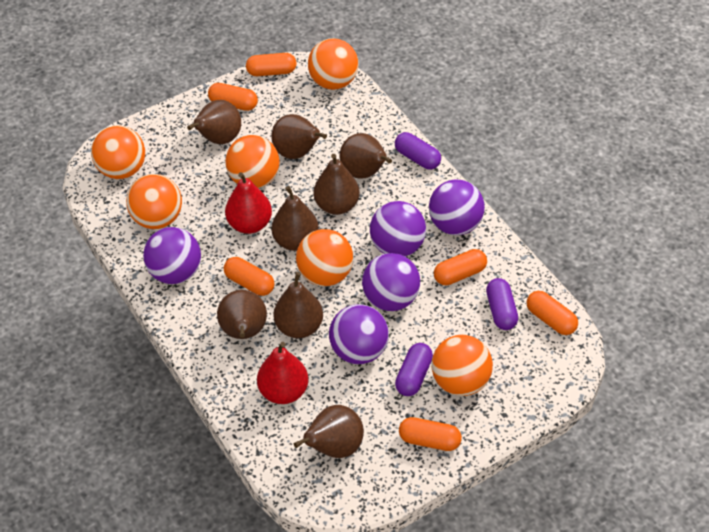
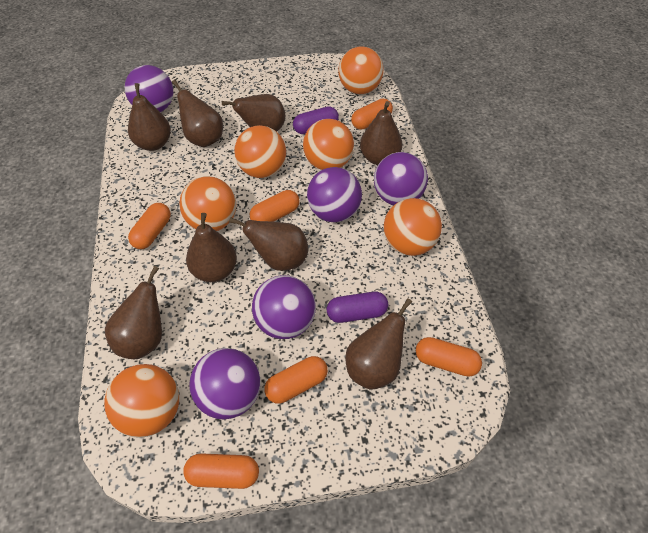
purple capsule: 3 -> 2
red pear: 2 -> 0

